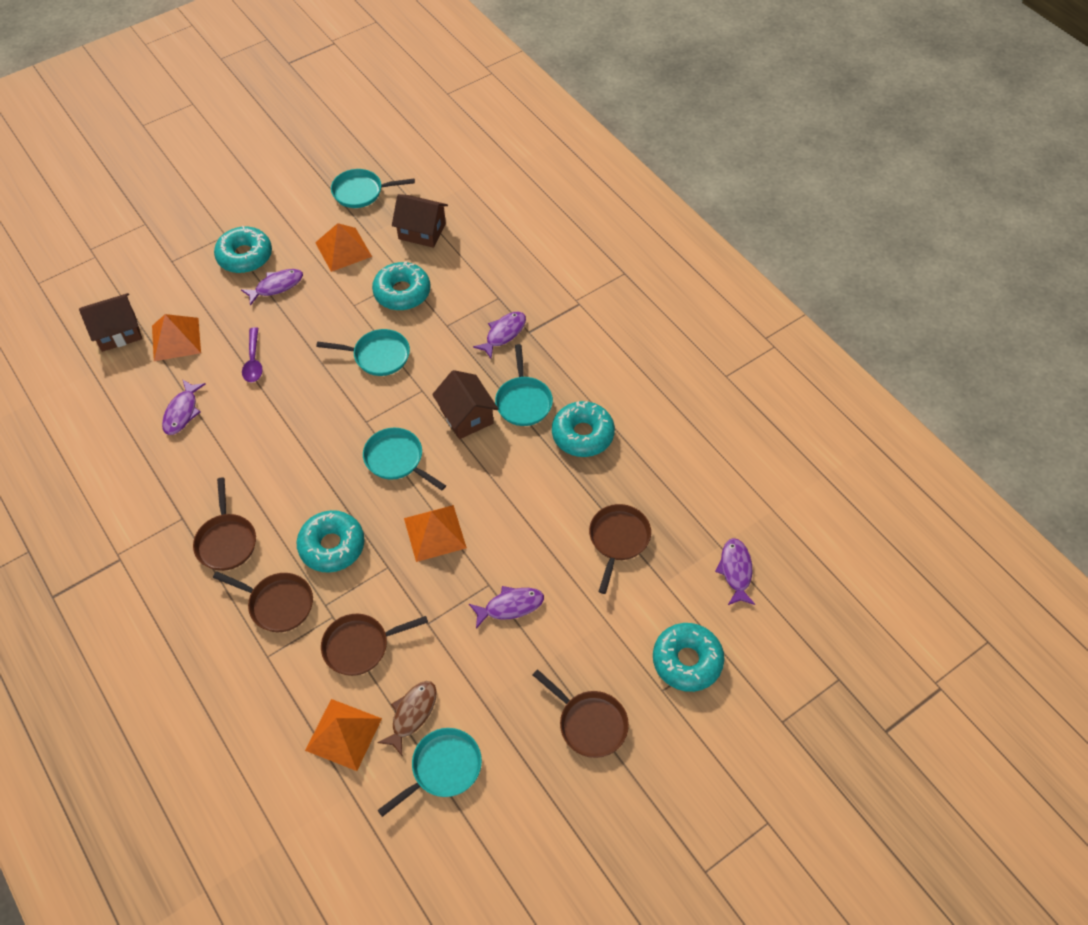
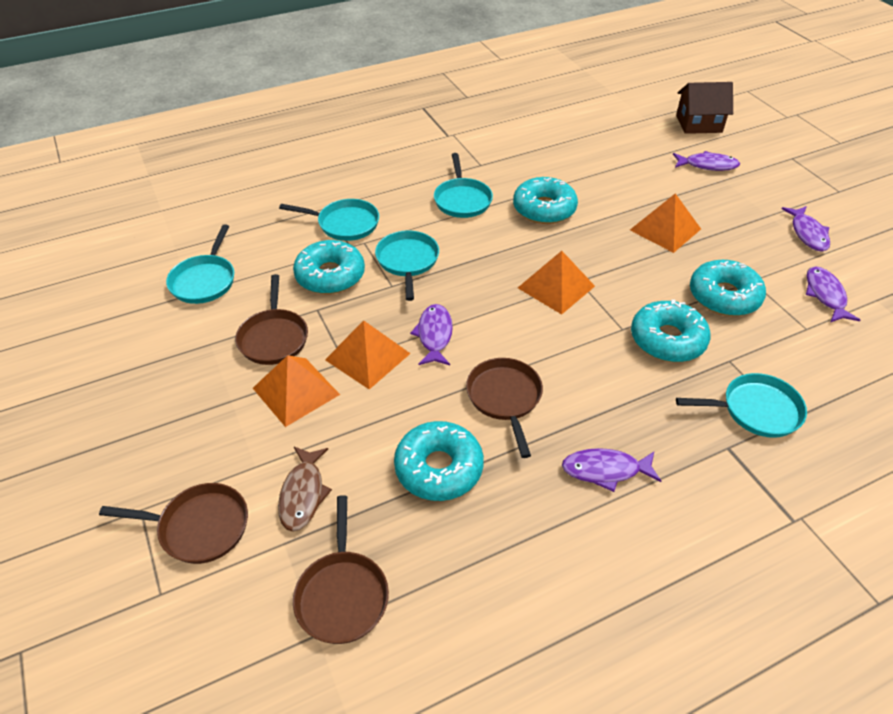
brown house: 3 -> 1
brown pan: 5 -> 4
purple spoon: 1 -> 0

